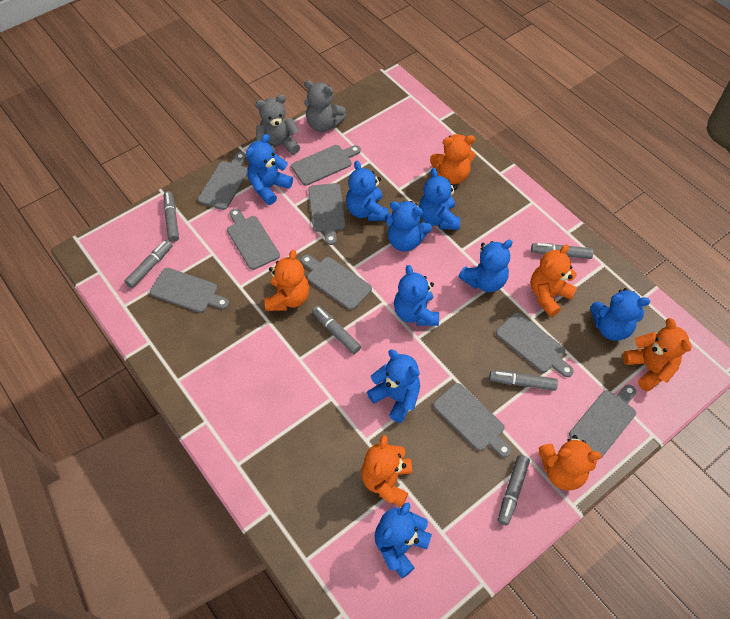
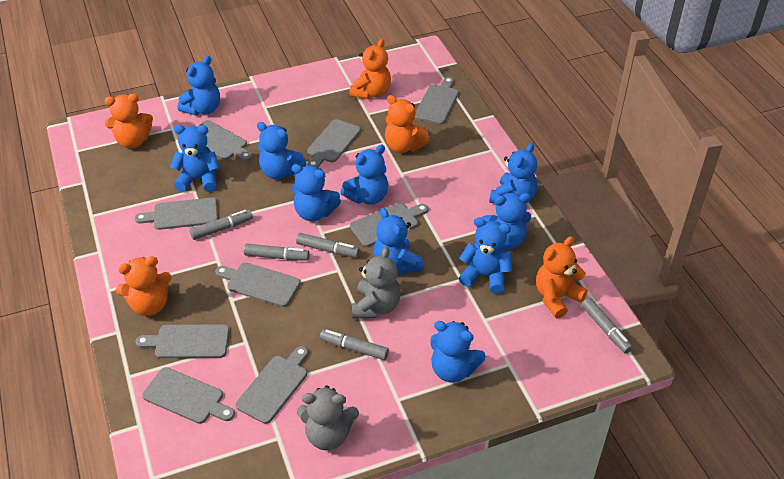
blue teddy bear: 9 -> 10
grey marker: 6 -> 5
orange teddy bear: 6 -> 5

